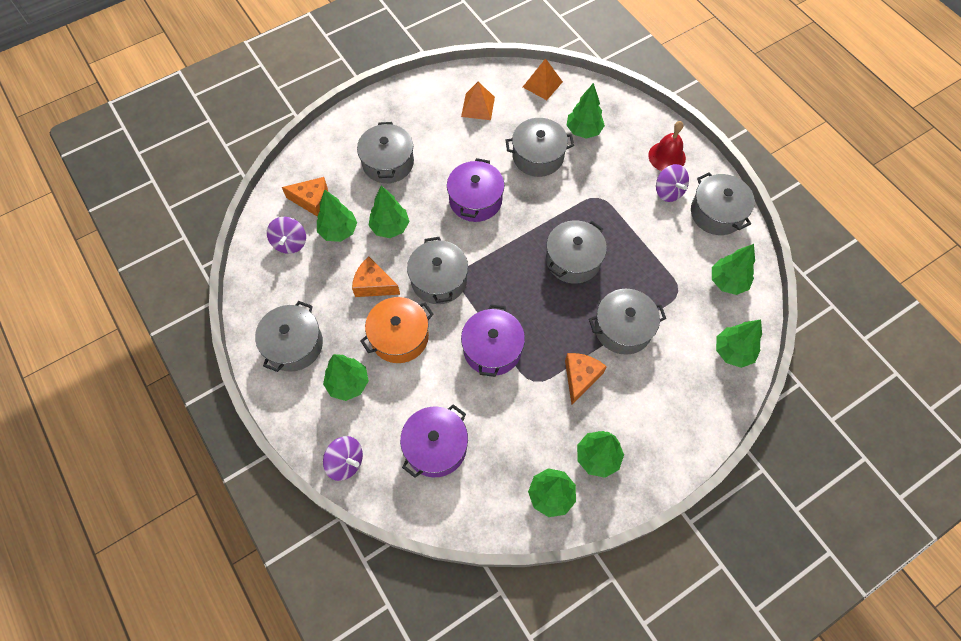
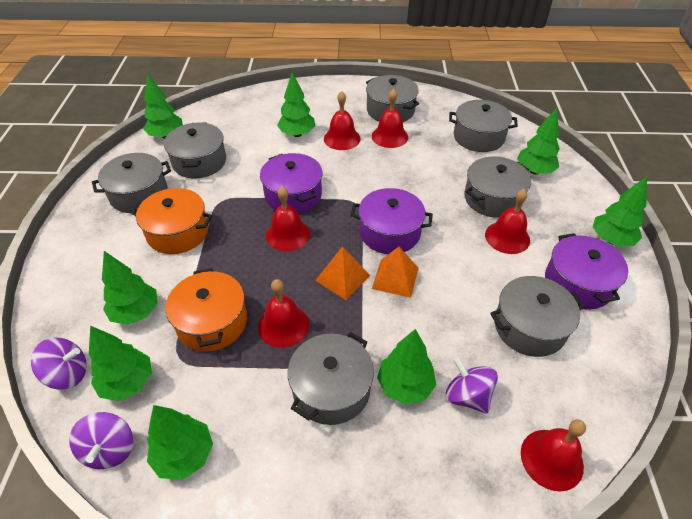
orange cheese: 3 -> 0
orange pot: 1 -> 2
red bell: 1 -> 6

